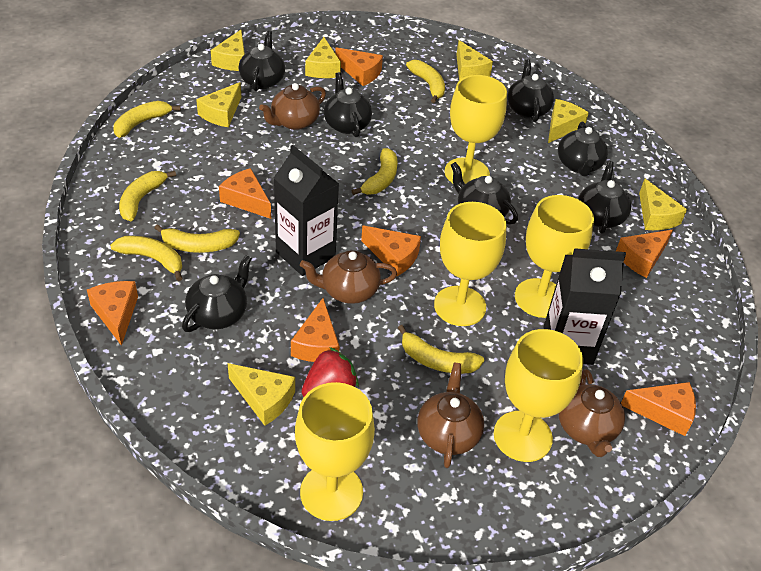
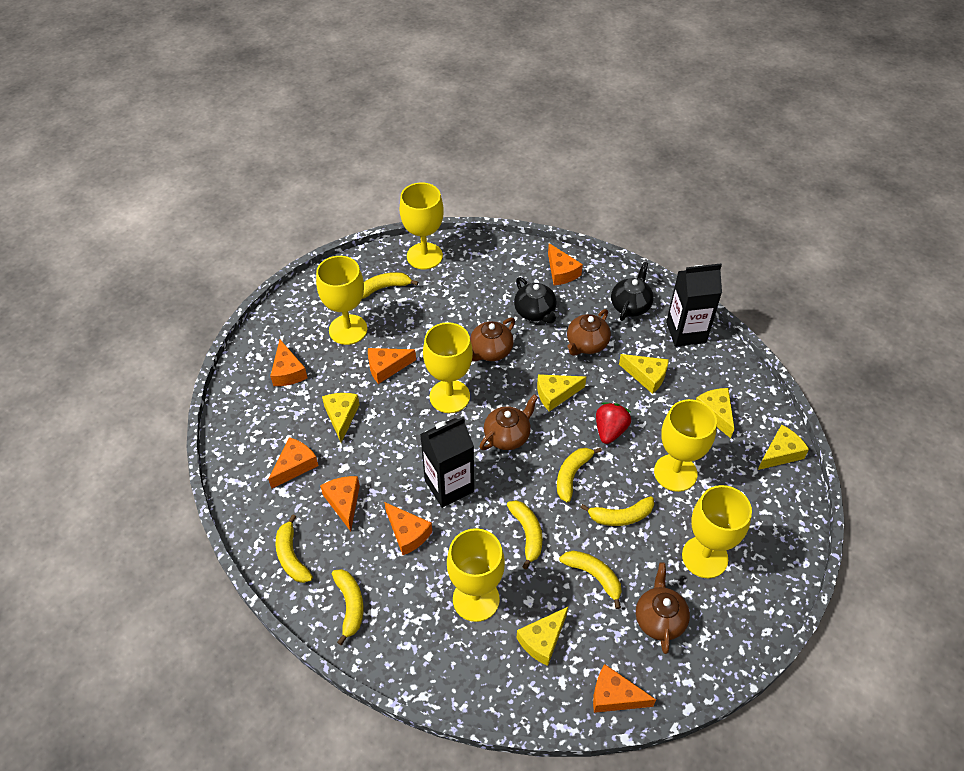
black teapot: 7 -> 2
yellow cheese: 7 -> 6
yellow goblet: 5 -> 6

